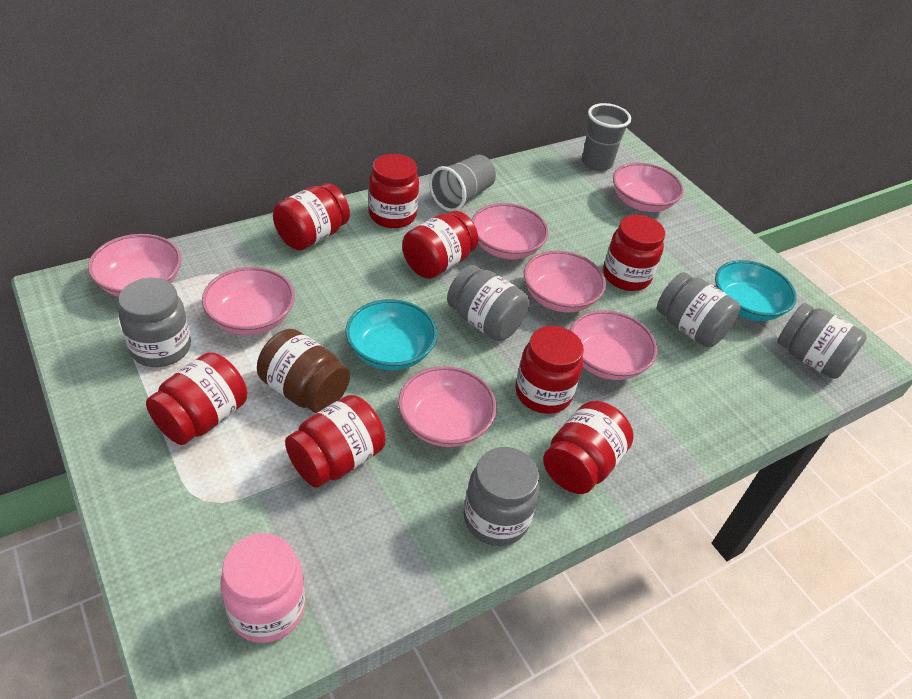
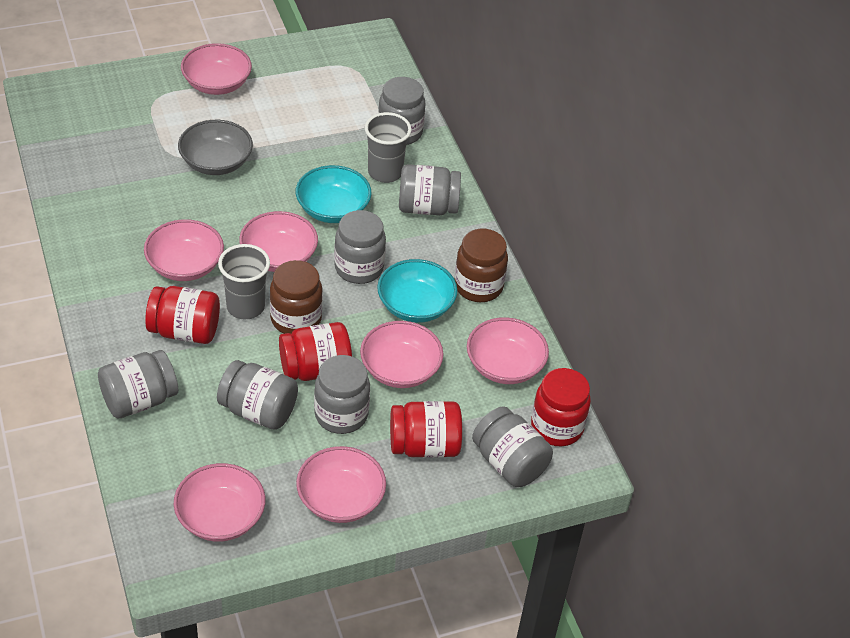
brown jar: 1 -> 2
grey bowl: 0 -> 1
grey jar: 5 -> 7
pink jar: 1 -> 0
red jar: 8 -> 4

